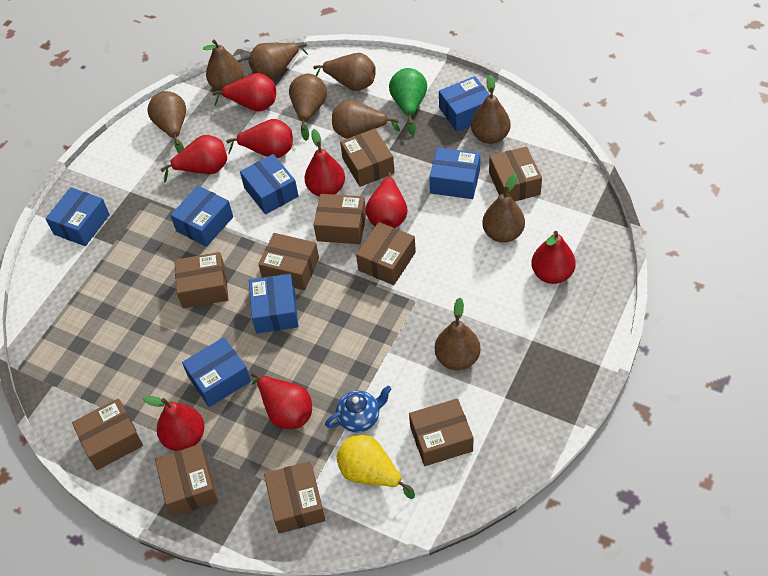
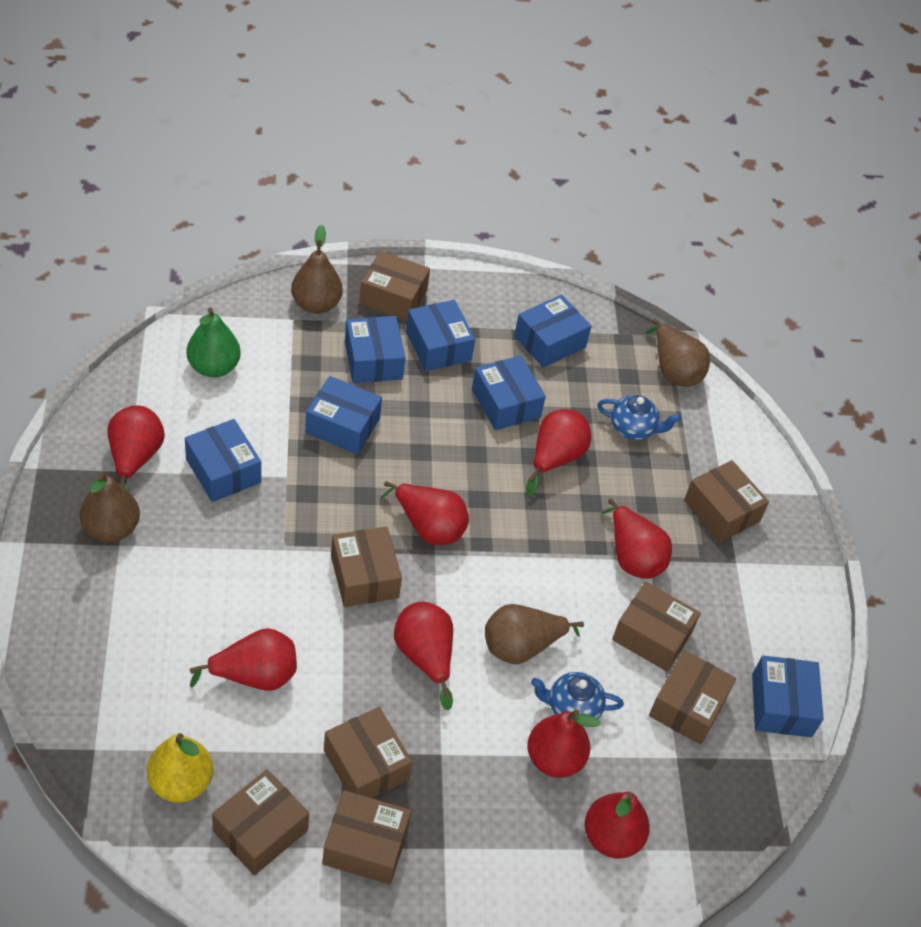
blue teapot: 1 -> 2
brown box: 10 -> 8
brown pear: 9 -> 4

